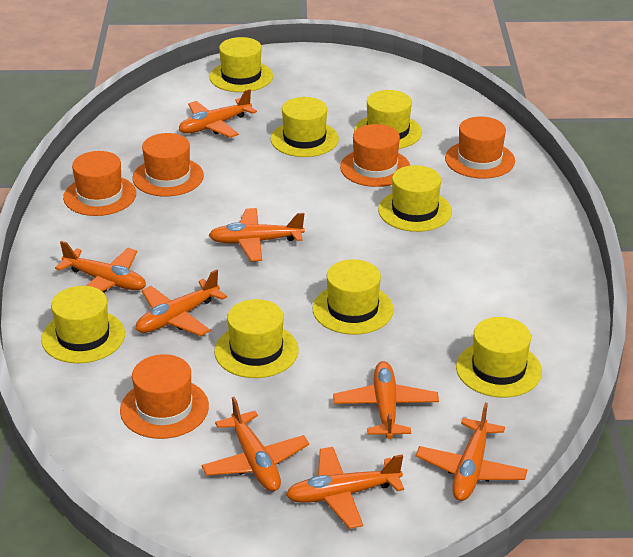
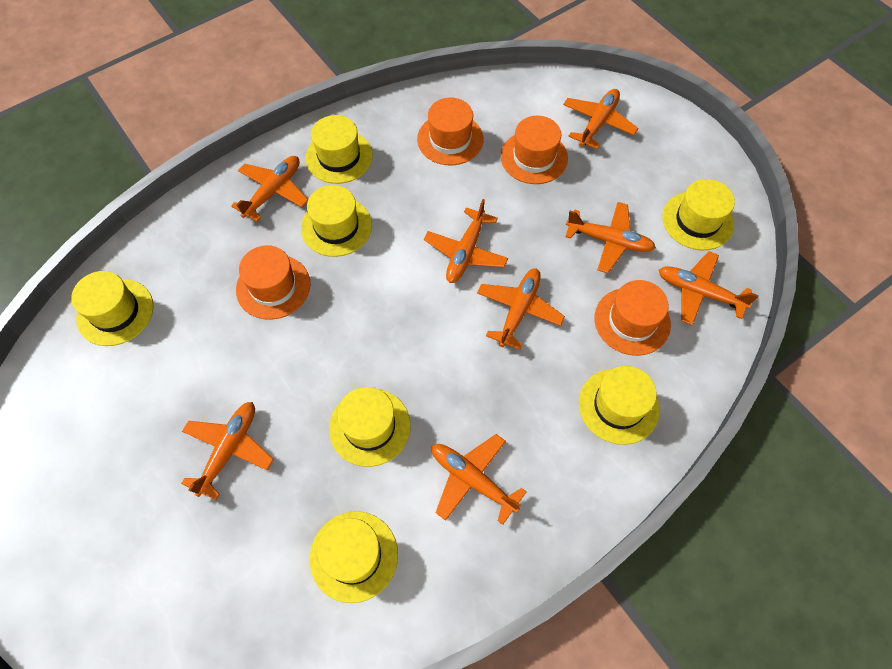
orange hat: 5 -> 4
yellow hat: 8 -> 7

